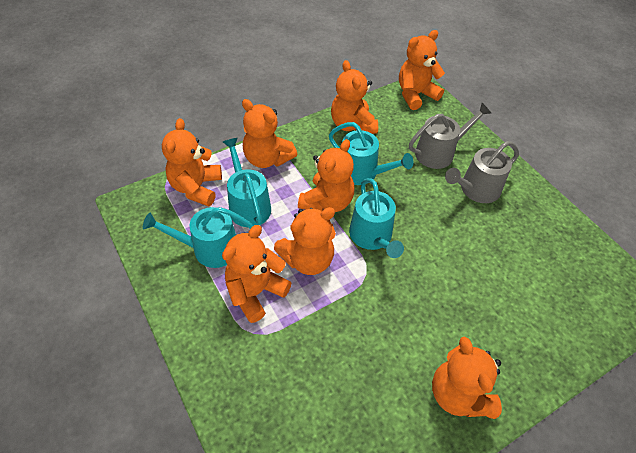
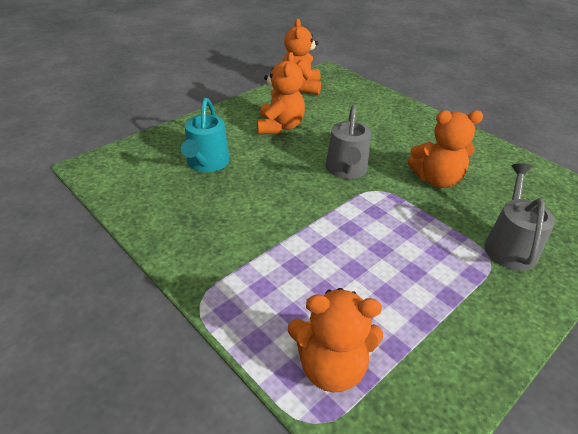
orange teddy bear: 8 -> 4
turquoise watering can: 4 -> 1

